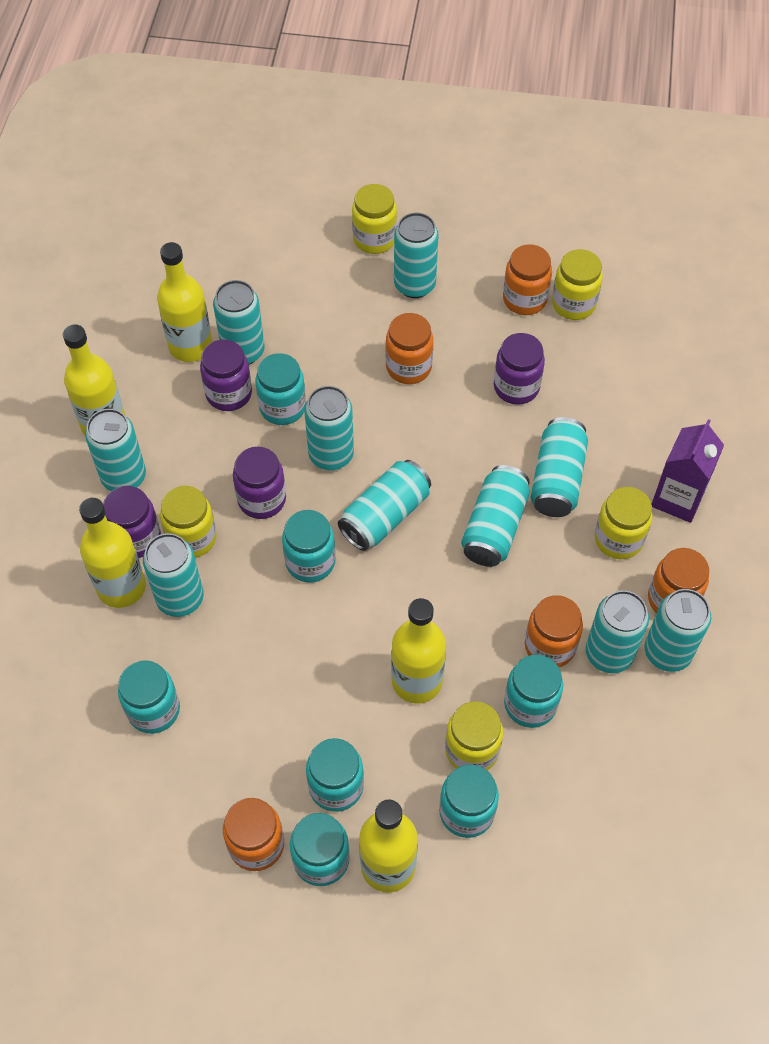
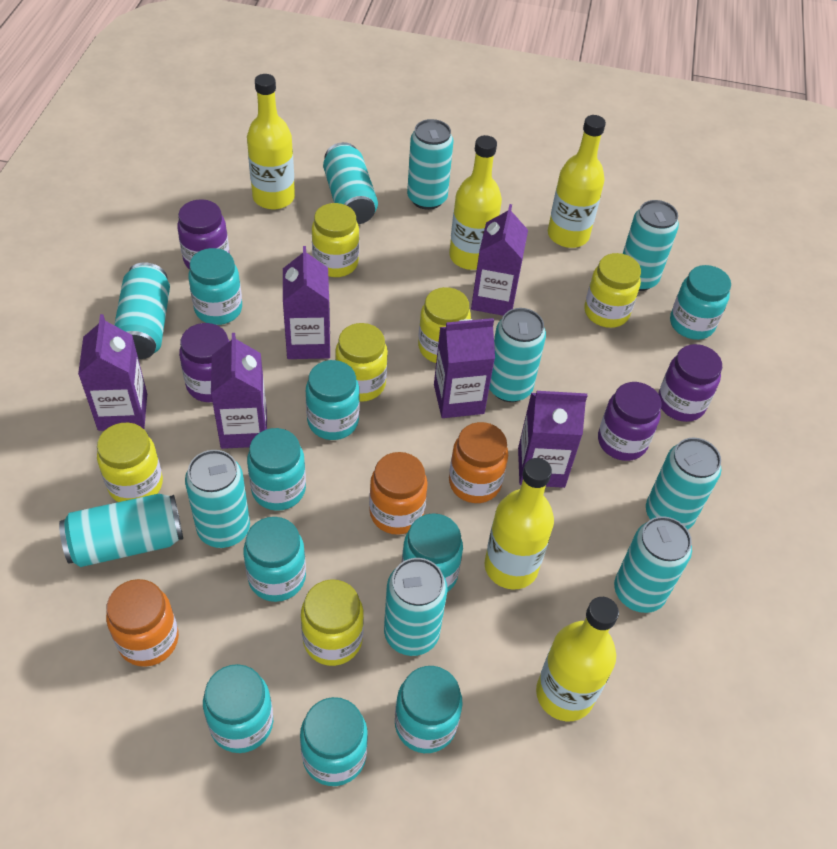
orange jar: 5 -> 3
purple carton: 1 -> 6
turquoise jar: 7 -> 9
yellow jar: 5 -> 6

